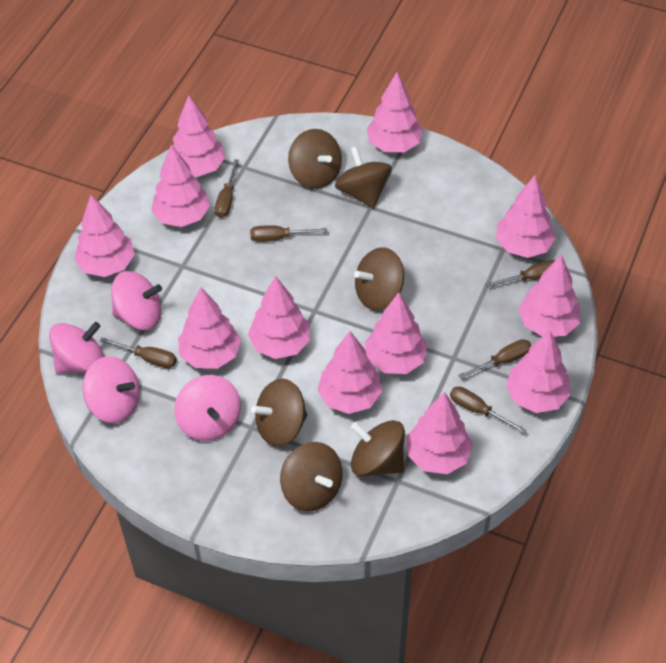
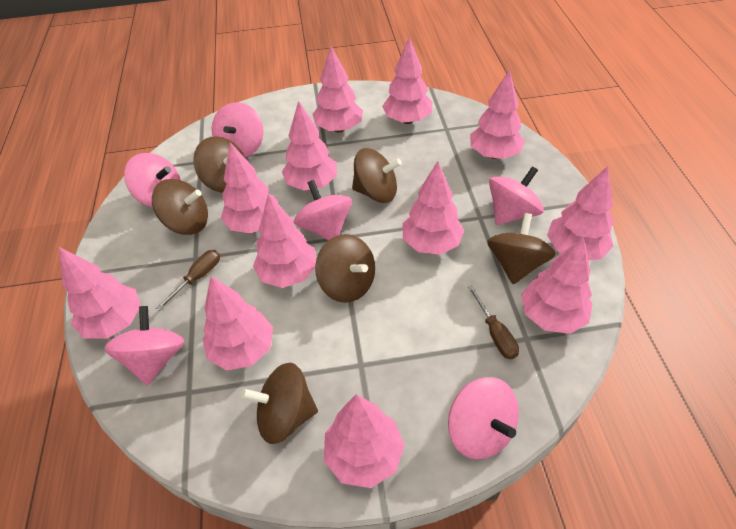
brown screwdriver: 6 -> 2
pink spinning top: 4 -> 6

